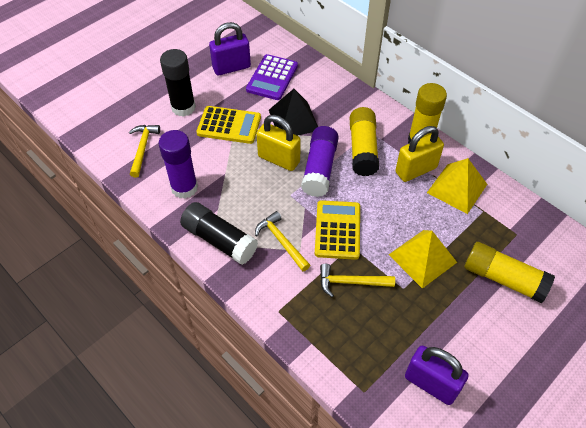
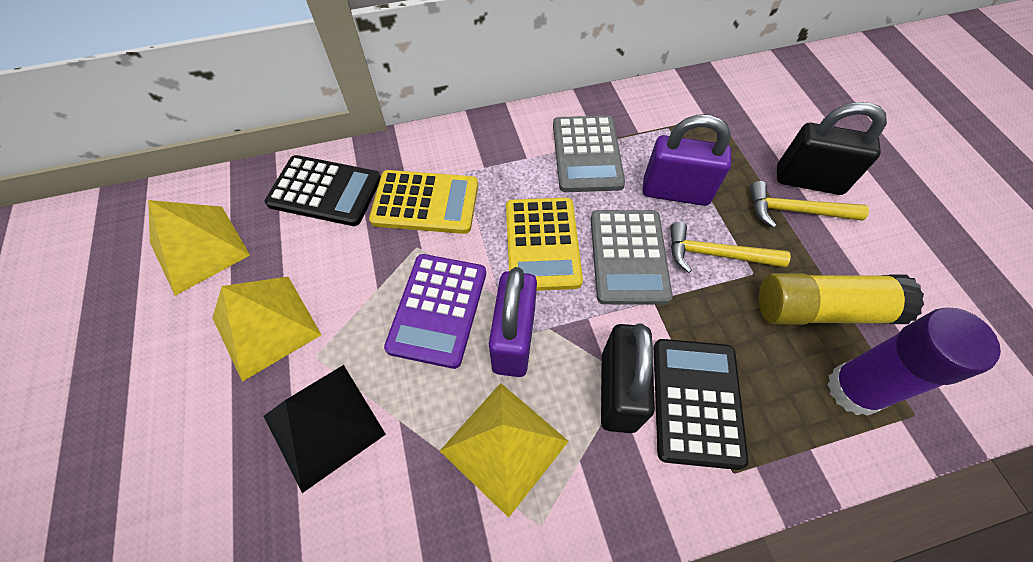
black calculator: 0 -> 2
black glue stick: 2 -> 0
black padlock: 0 -> 2
grey calculator: 0 -> 2
purple glue stick: 2 -> 1
yellow glue stick: 3 -> 1
yellow hammer: 3 -> 2
yellow padlock: 2 -> 0
yellow pyramid: 2 -> 3

